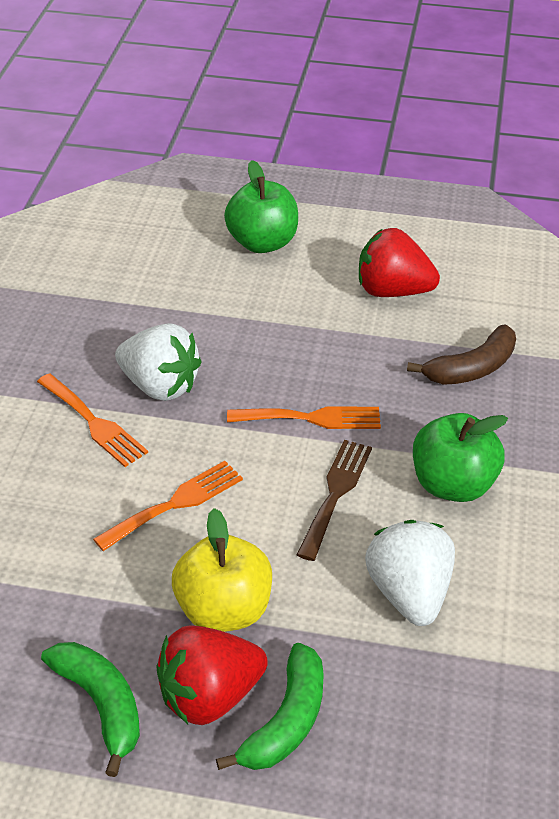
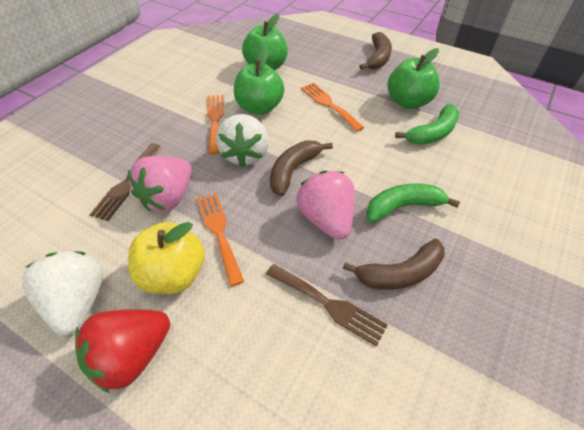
brown banana: 1 -> 3
brown fork: 1 -> 2
green apple: 2 -> 3
pink strawberry: 0 -> 2
red strawberry: 2 -> 1

